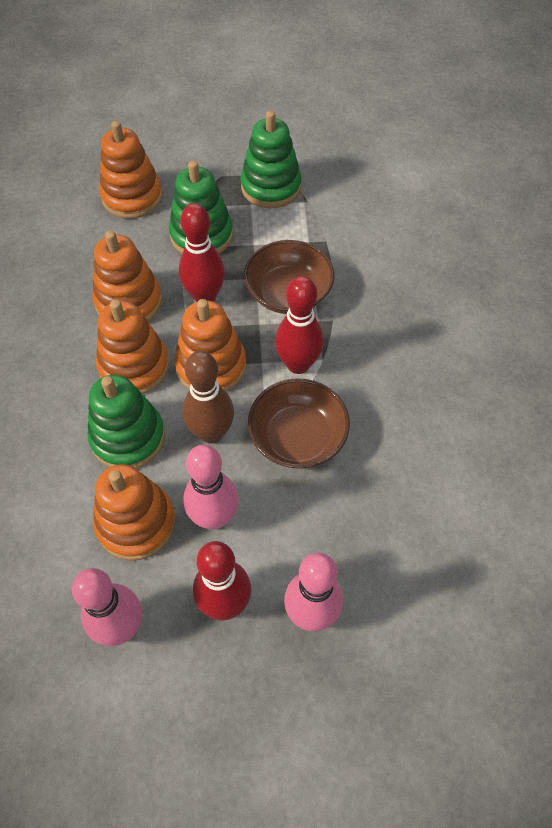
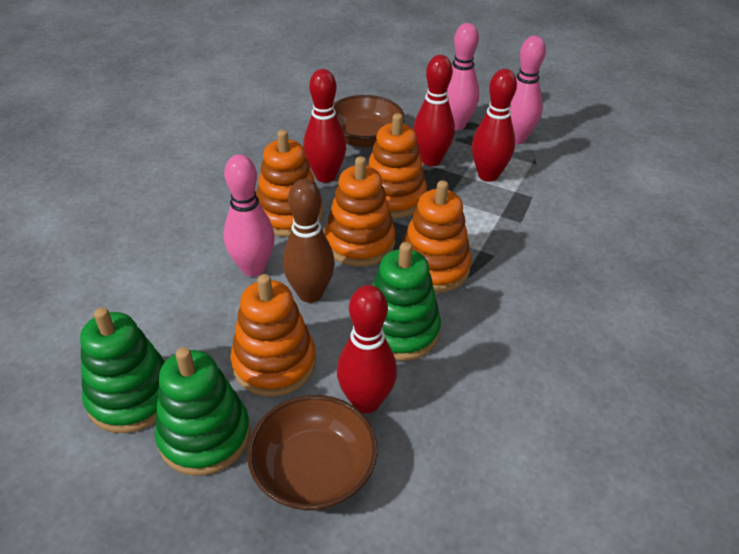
red bowling pin: 3 -> 4

